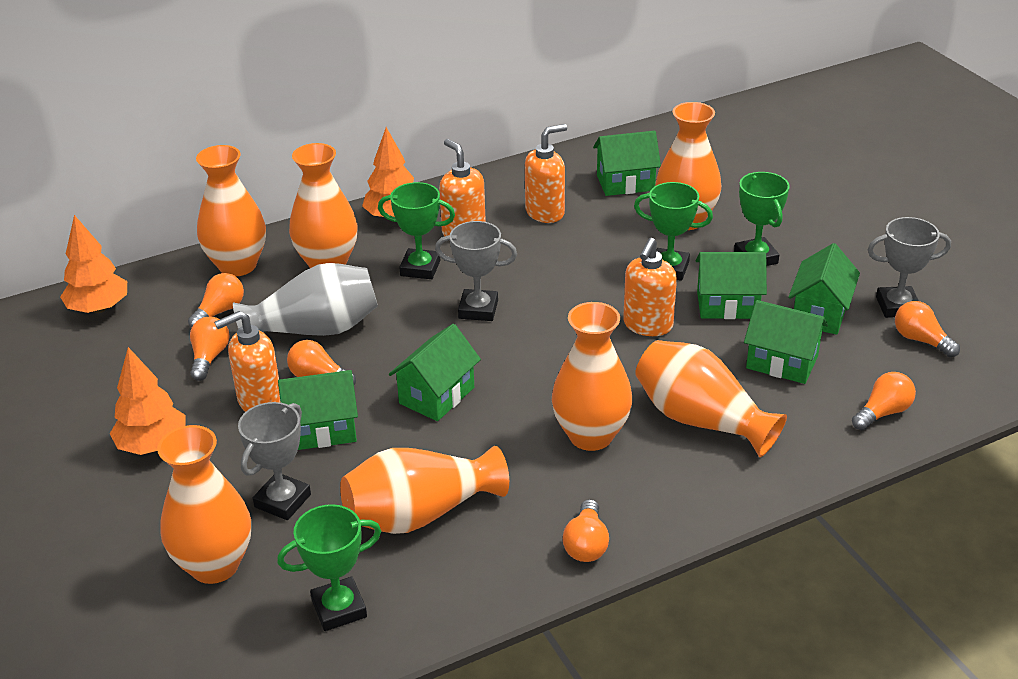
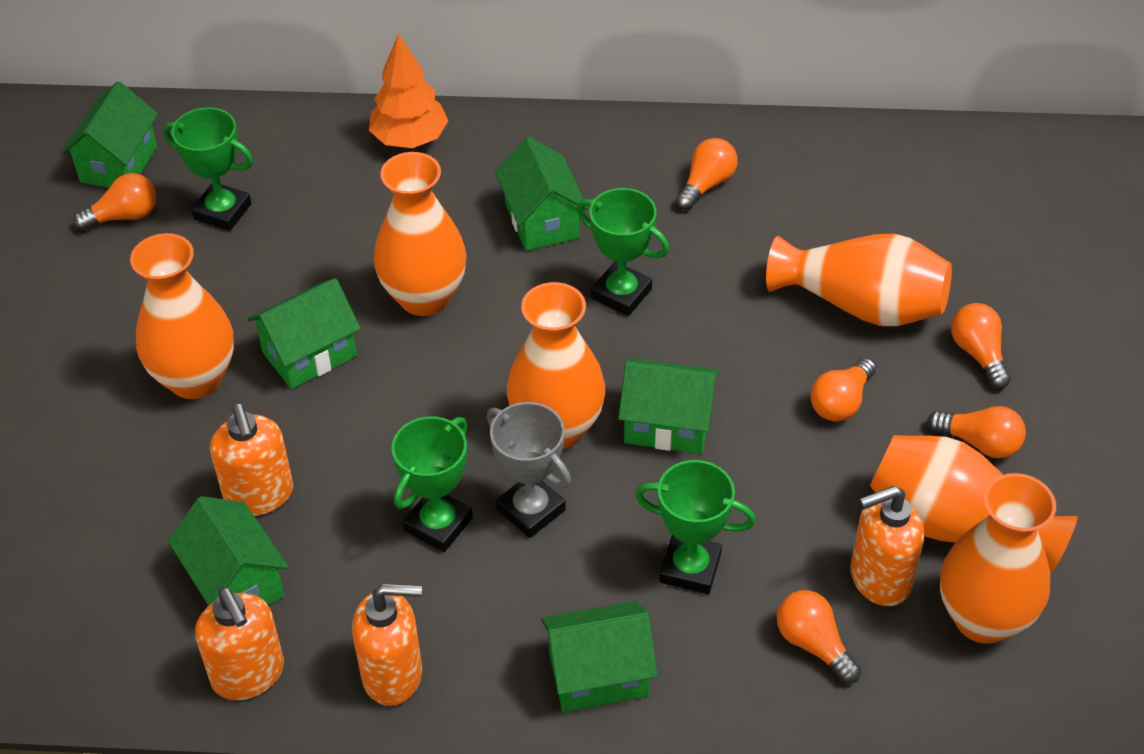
grey trophy: 3 -> 1
grey vase: 1 -> 0
orange tree: 3 -> 1
orange vase: 7 -> 6

